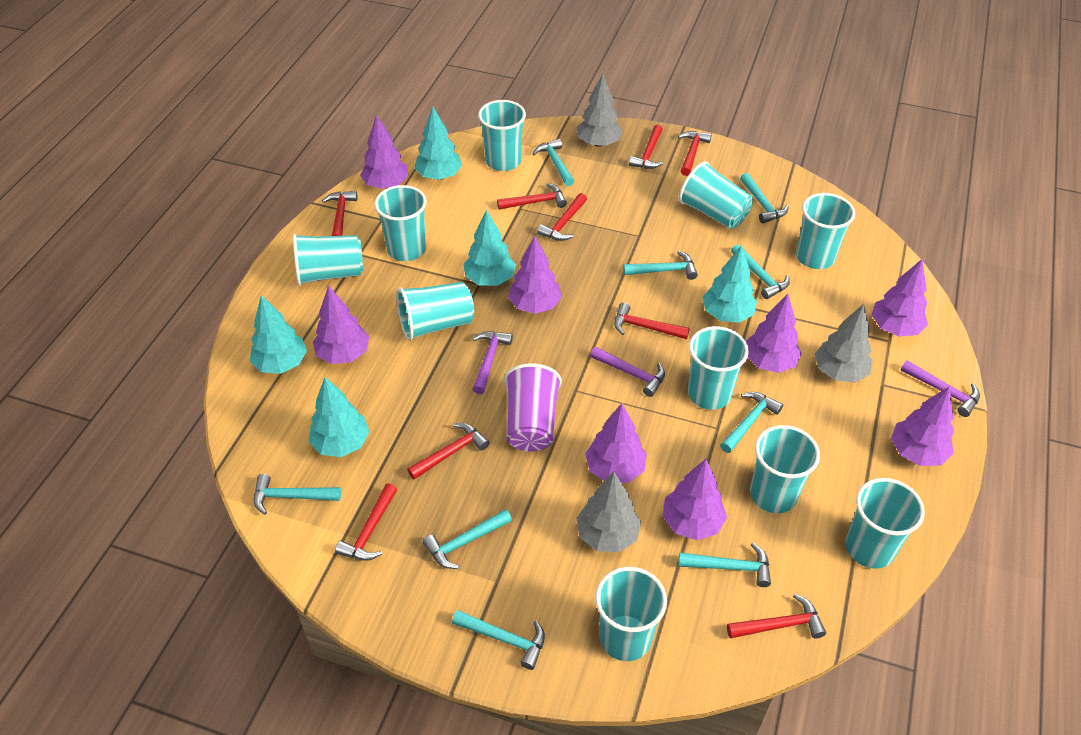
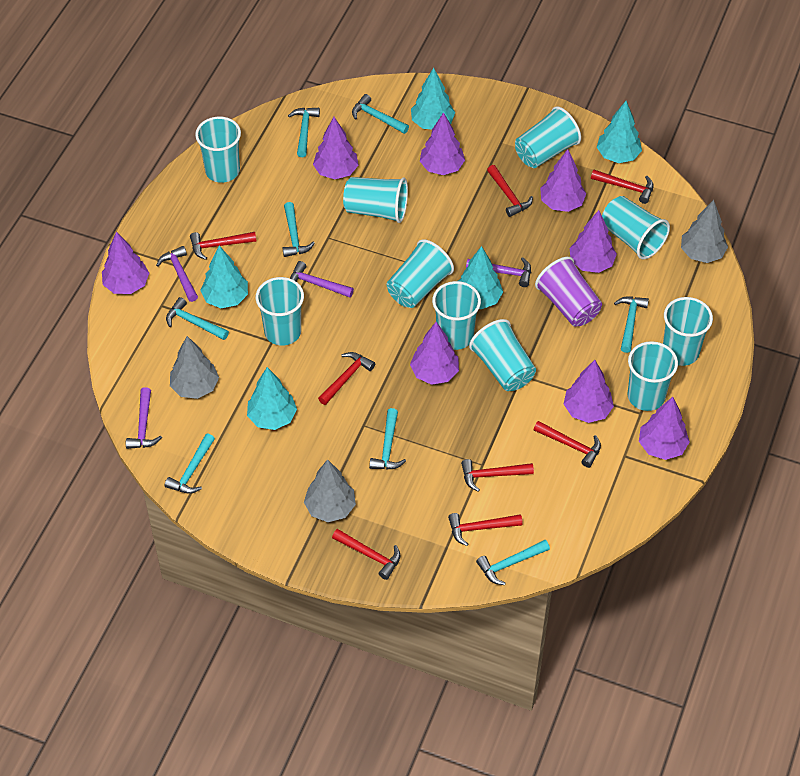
purple hammer: 3 -> 4
red hammer: 9 -> 8
turquoise hammer: 9 -> 8

